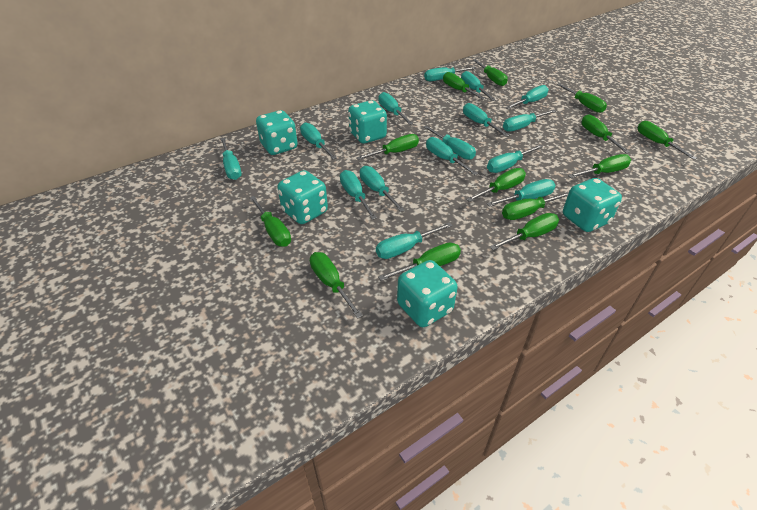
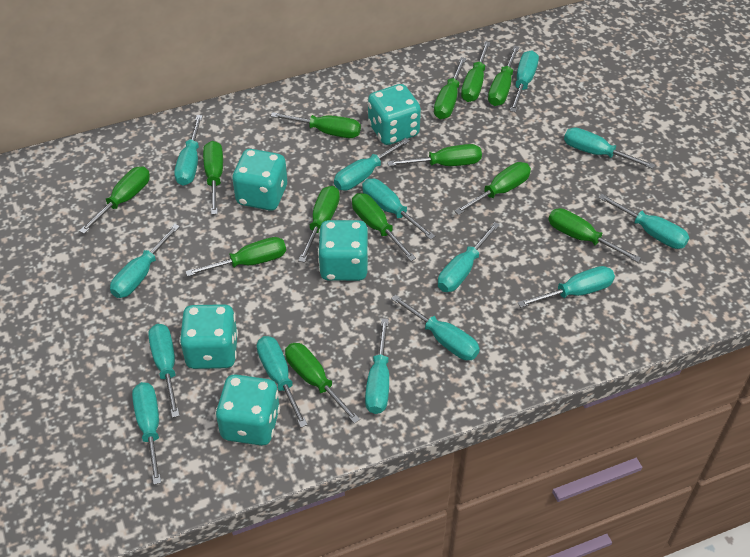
turquoise screwdriver: 15 -> 14

